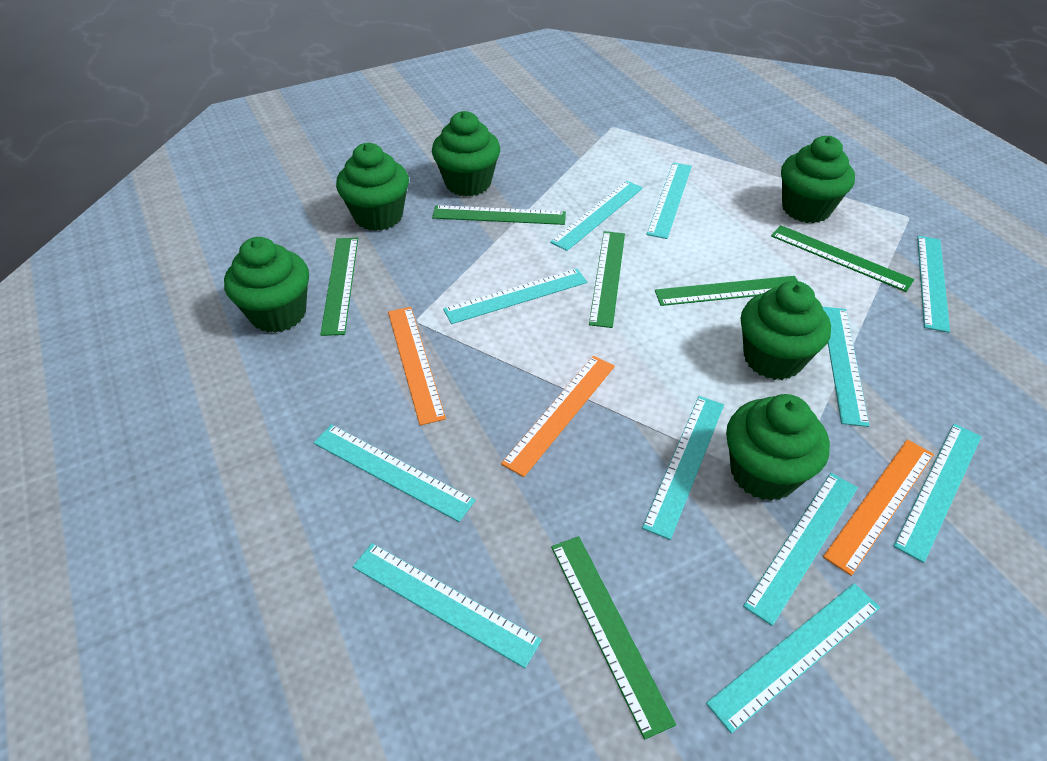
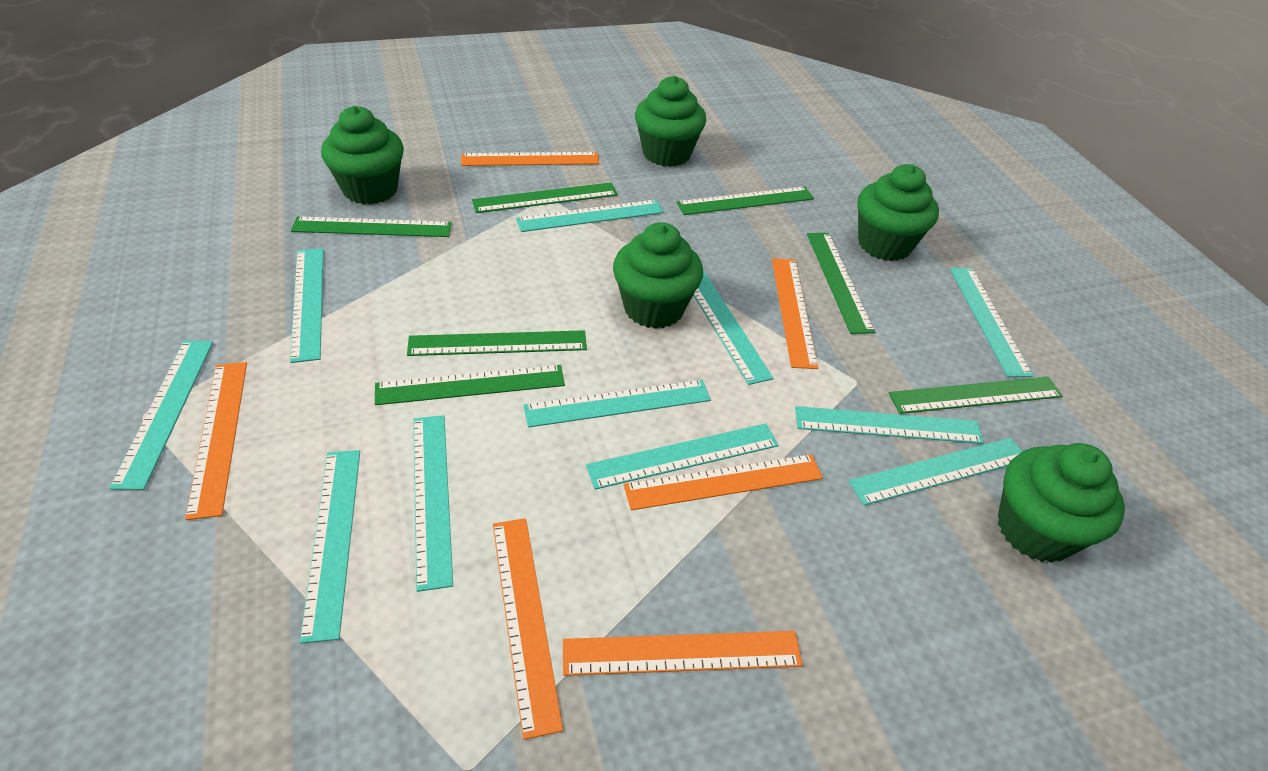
green cupcake: 6 -> 5
green ruler: 6 -> 7
orange ruler: 3 -> 6

